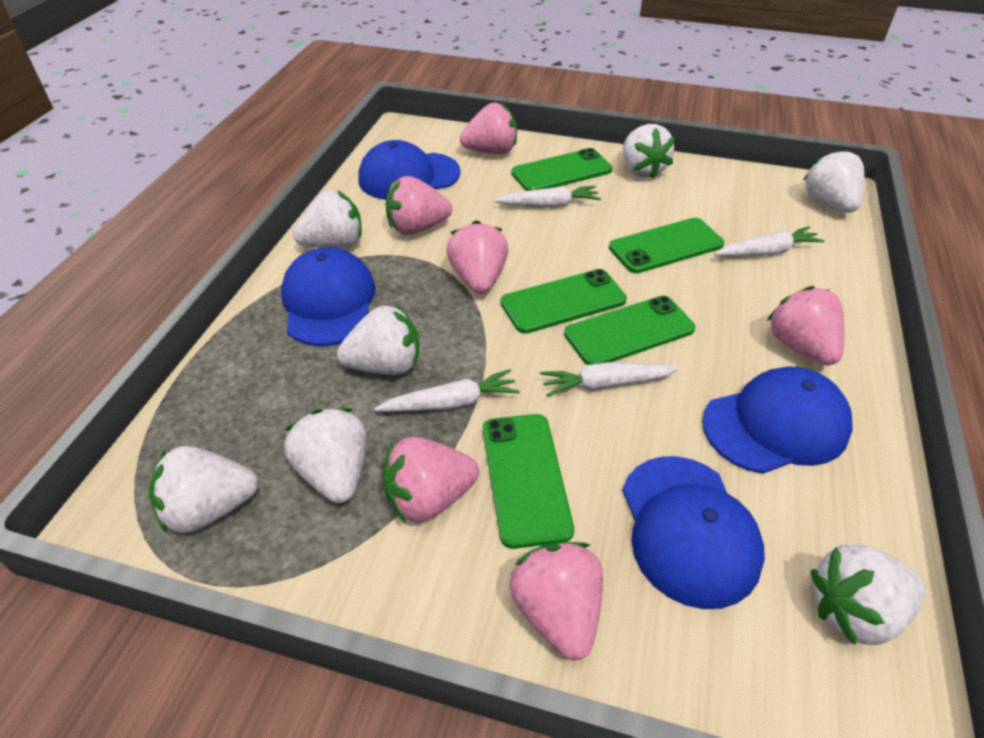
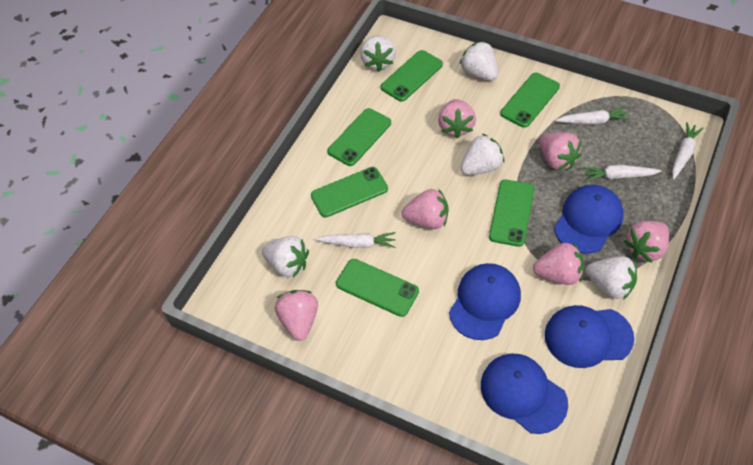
green phone: 5 -> 6
white strawberry: 7 -> 5

